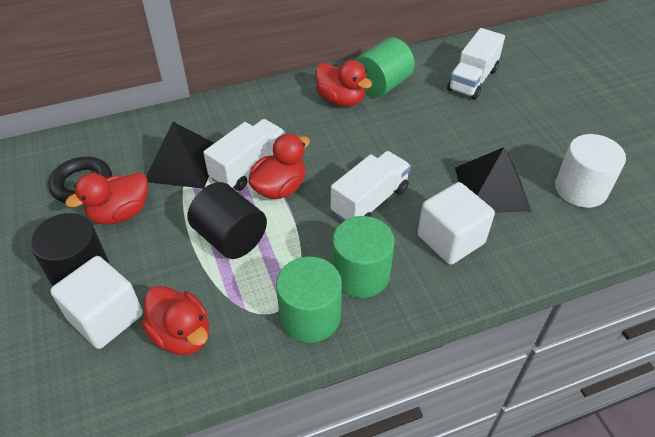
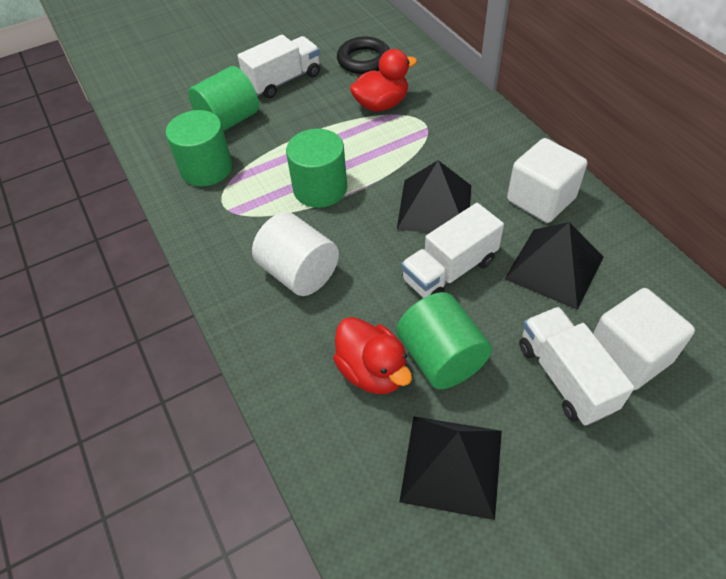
black cylinder: 2 -> 0
black pyramid: 2 -> 3
green cylinder: 3 -> 4
red duck: 4 -> 2

